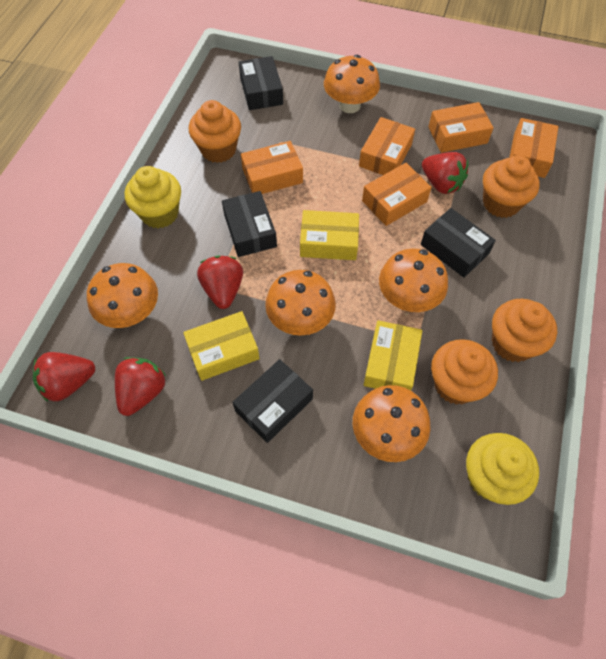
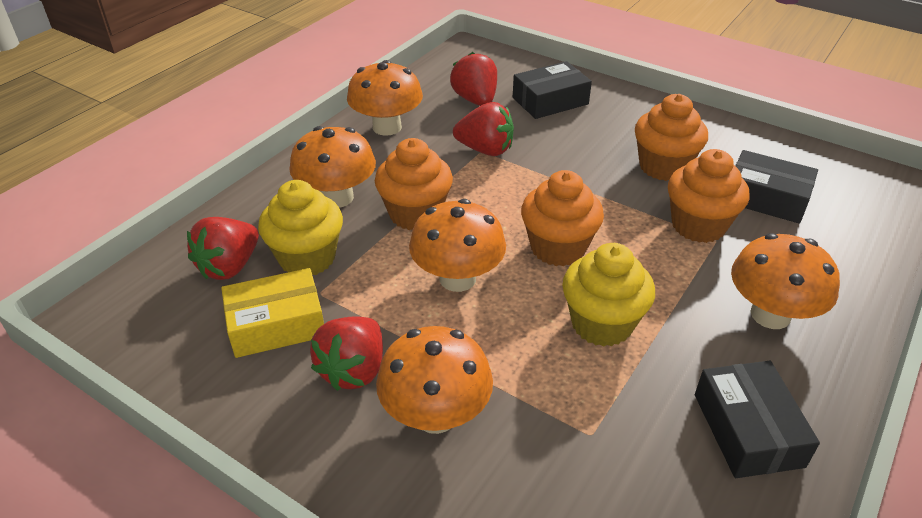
black box: 4 -> 3
orange box: 5 -> 0
yellow box: 3 -> 1

